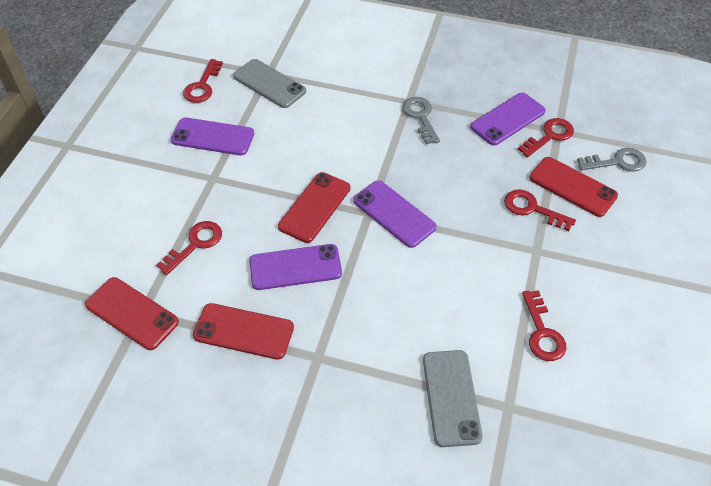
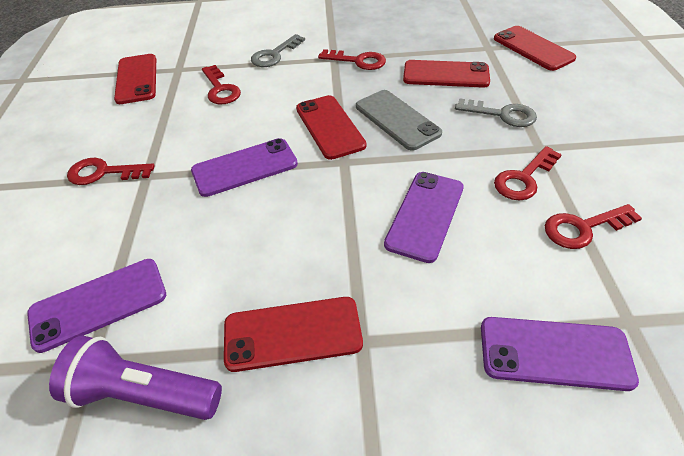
grey phone: 2 -> 1
purple flashlight: 0 -> 1
red phone: 4 -> 5

